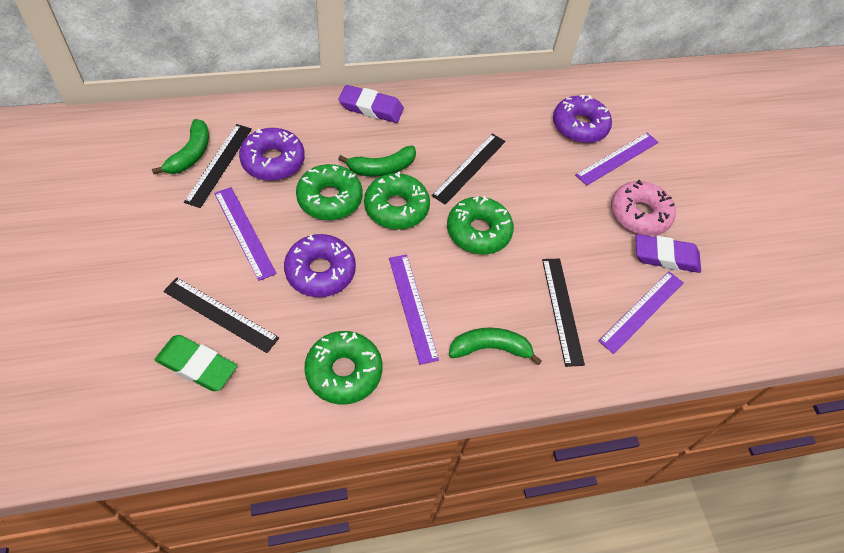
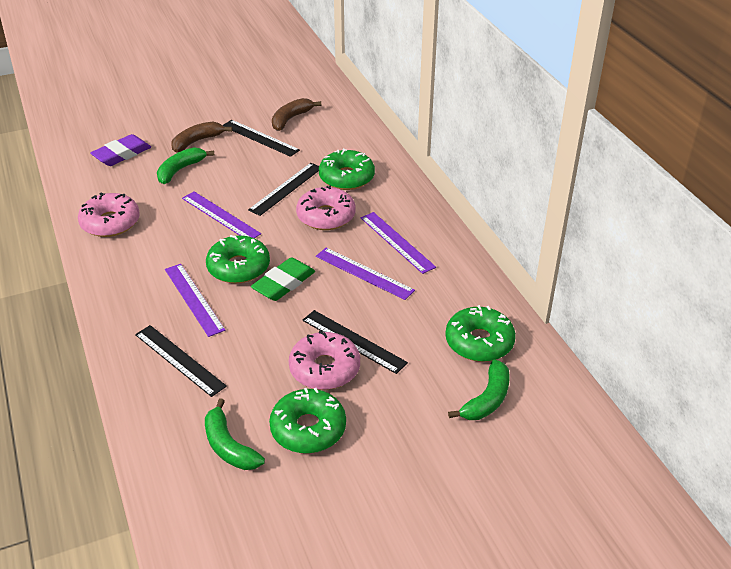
brown banana: 0 -> 2
pink donut: 1 -> 3
purple donut: 3 -> 0
purple eraser: 2 -> 1

